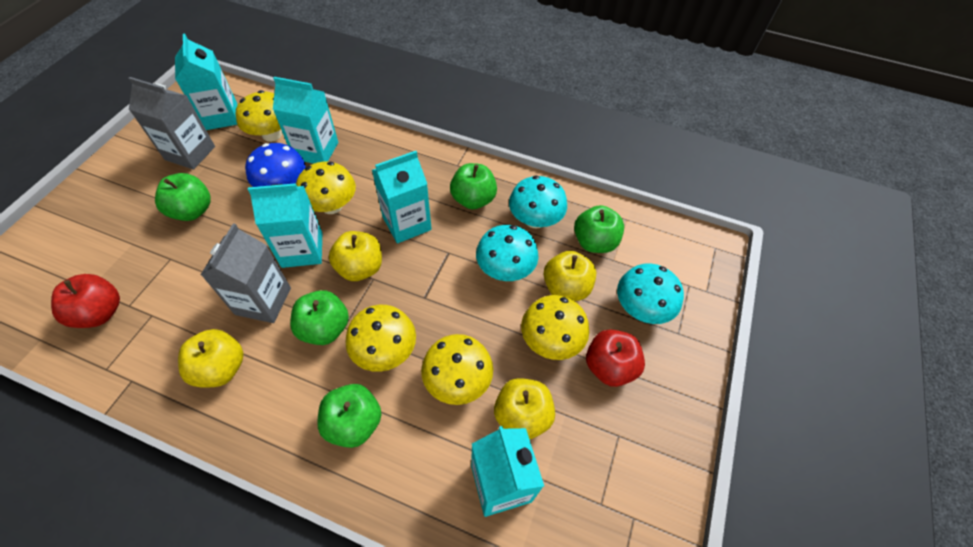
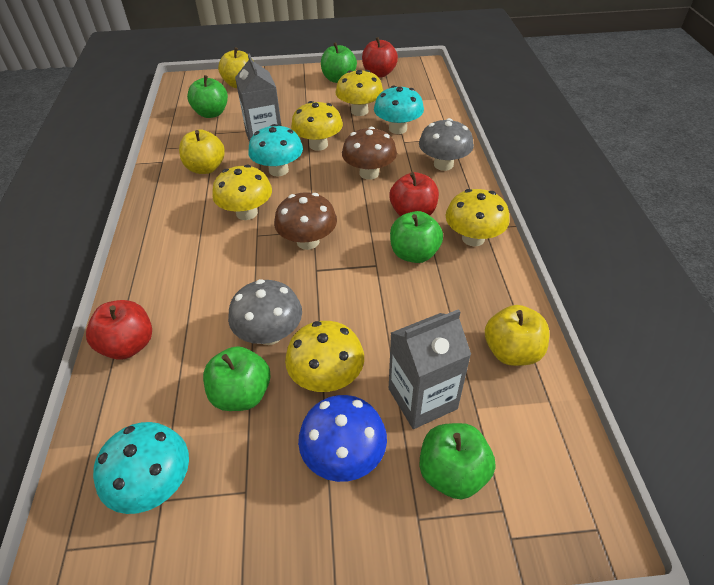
brown mushroom: 0 -> 2
grey mushroom: 0 -> 2
red apple: 2 -> 3
turquoise carton: 5 -> 0
yellow apple: 4 -> 3

